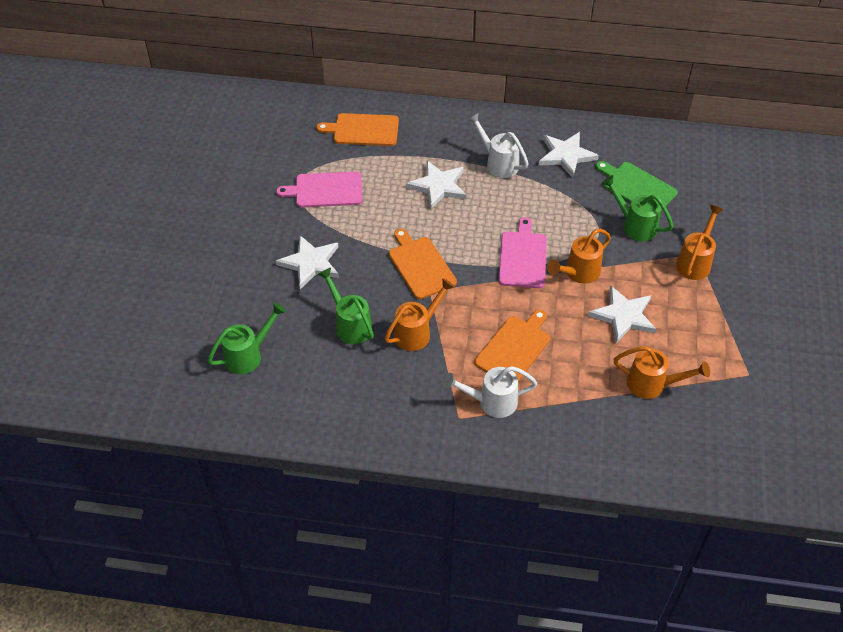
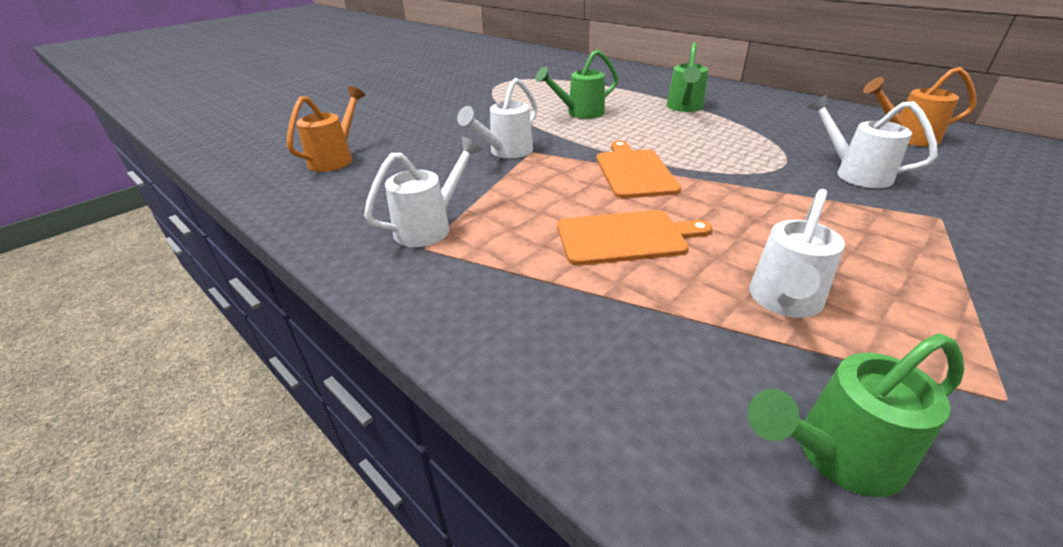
green cutting board: 1 -> 0
orange cutting board: 3 -> 2
orange watering can: 4 -> 2
pink cutting board: 2 -> 0
white star: 4 -> 0
white watering can: 2 -> 4

